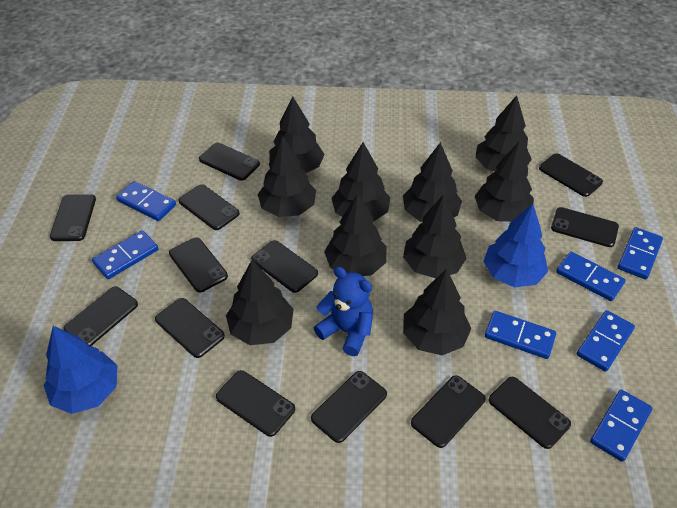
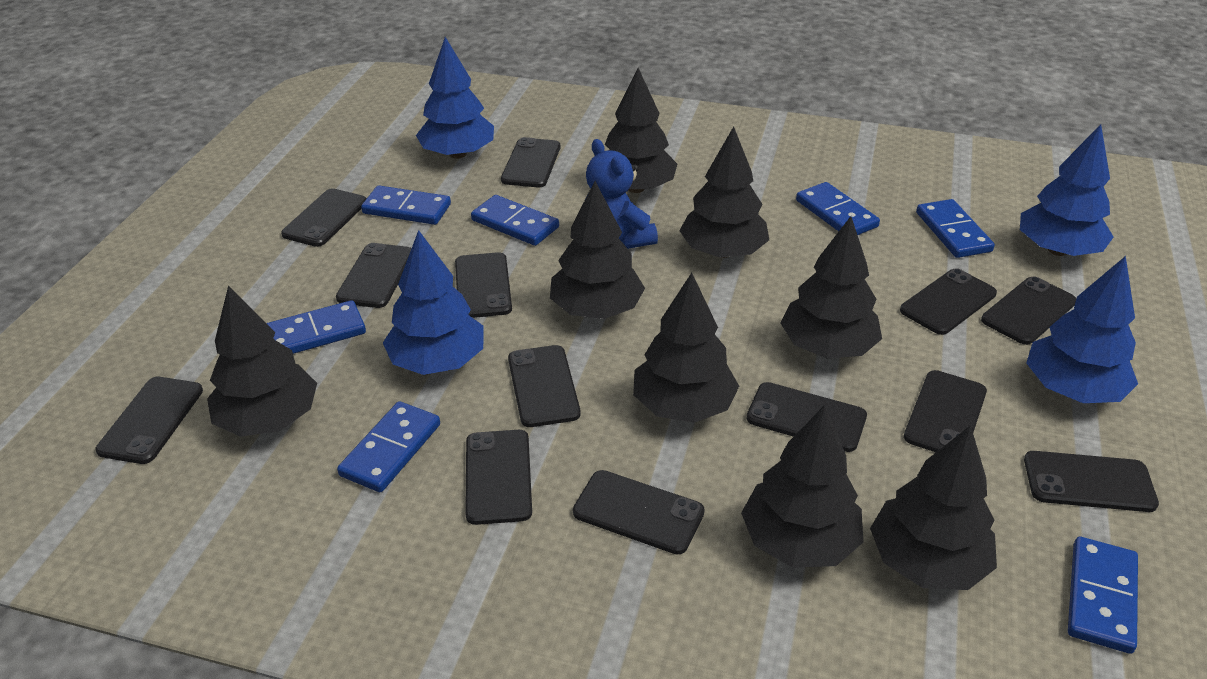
black tree: 10 -> 8
blue tree: 2 -> 4

